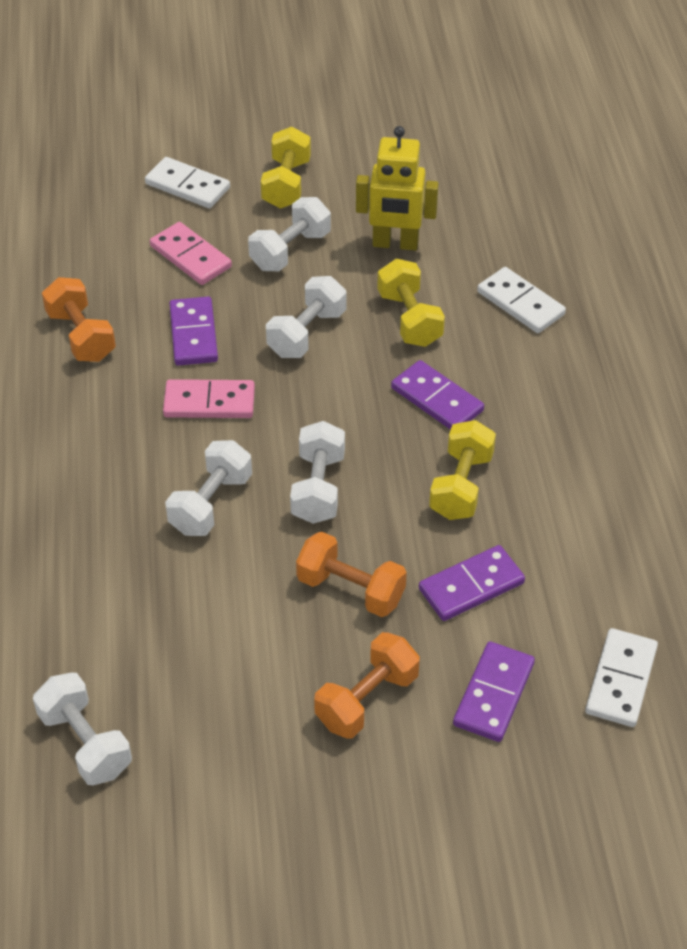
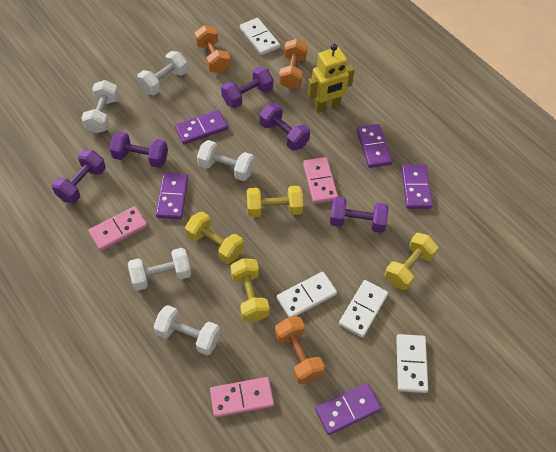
pink domino: 2 -> 3
purple domino: 4 -> 5
purple dumbbell: 0 -> 5
white domino: 3 -> 4
yellow dumbbell: 3 -> 4

